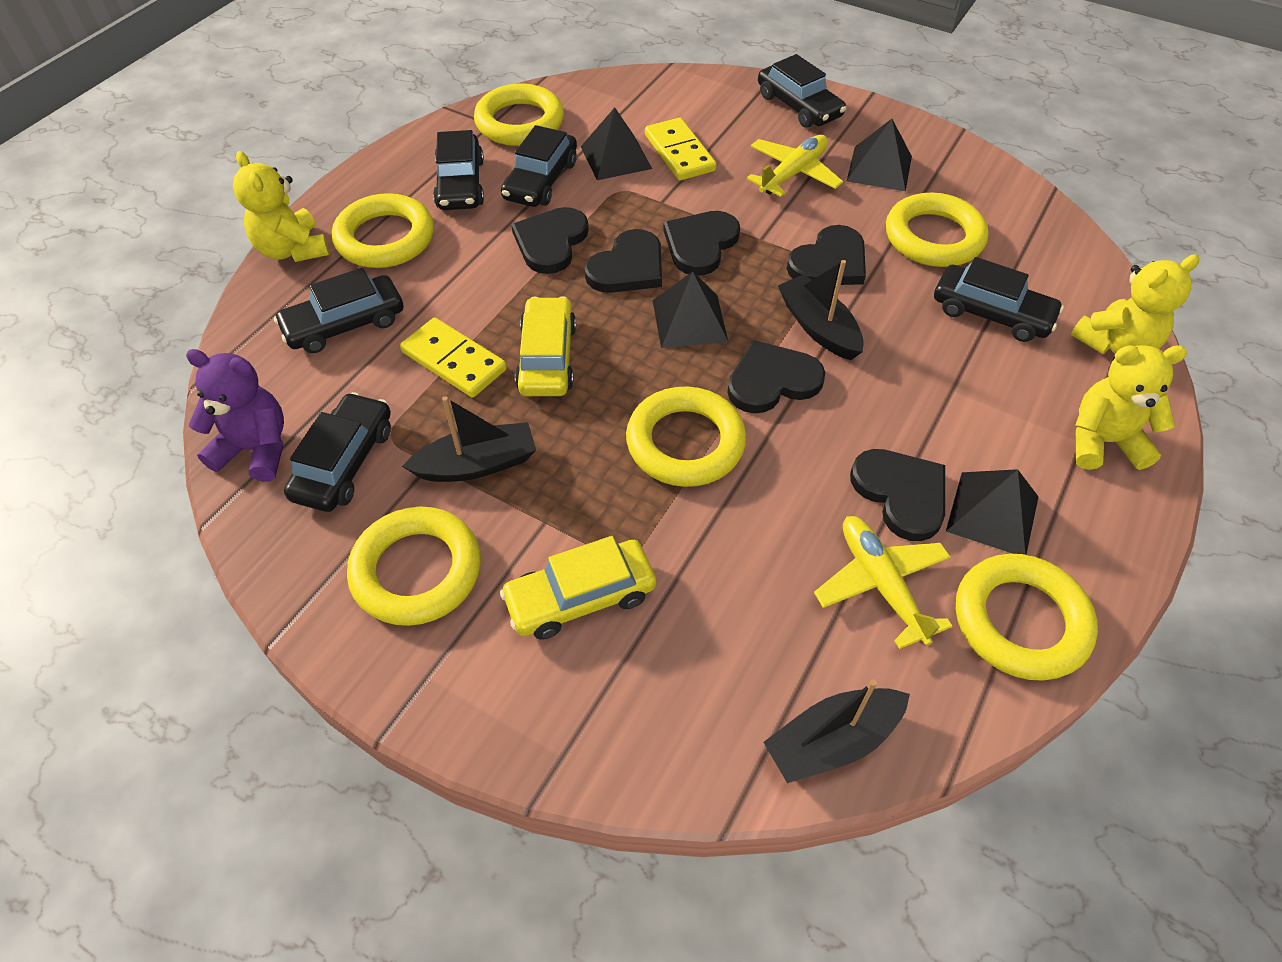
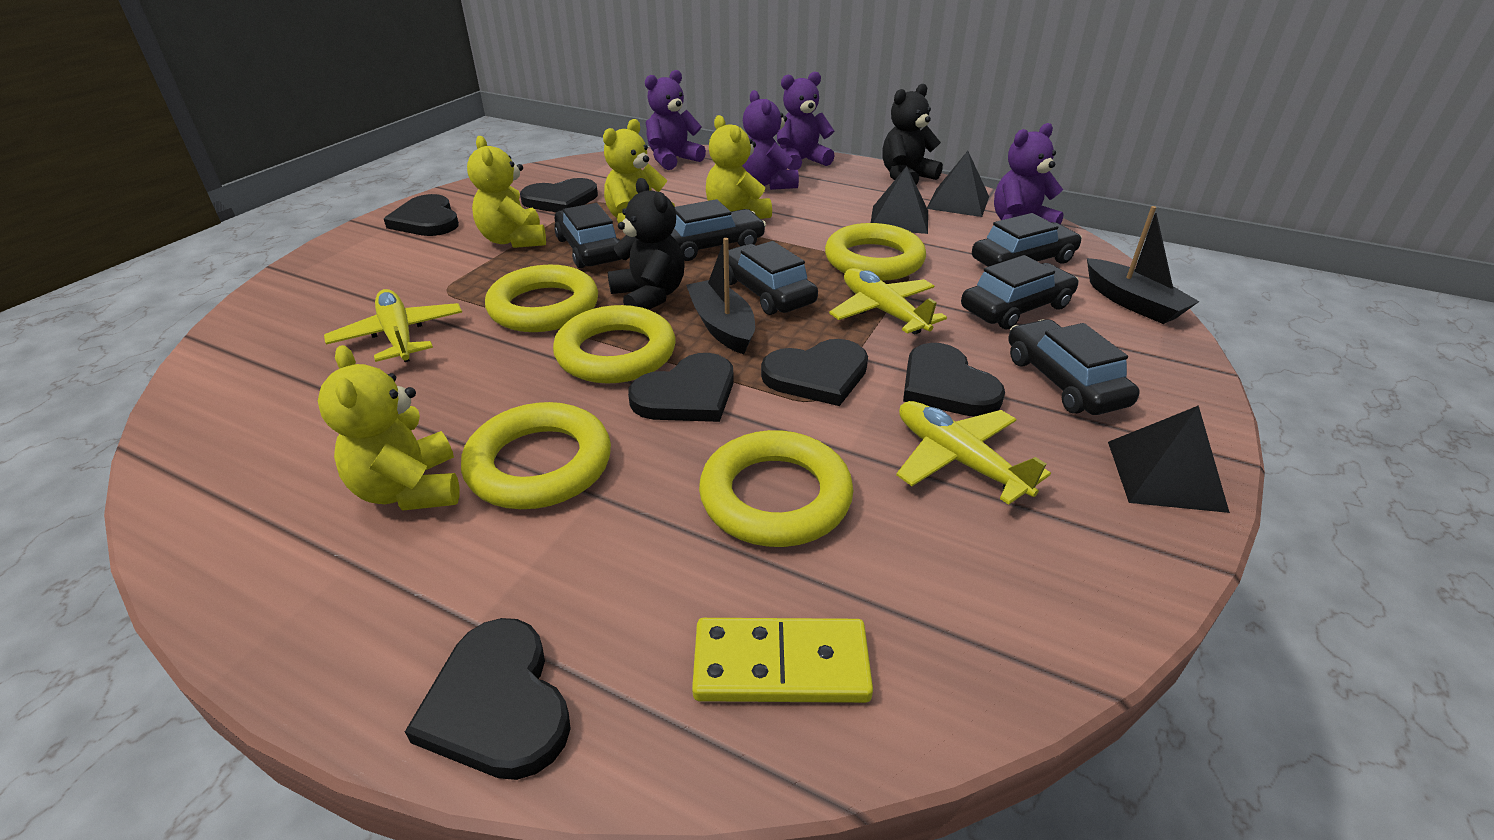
black boat: 3 -> 2
black pyramid: 4 -> 3
black teddy bear: 0 -> 2
purple teddy bear: 1 -> 4
yellow car: 2 -> 0
yellow domino: 2 -> 1
yellow plane: 2 -> 3
yellow ring: 6 -> 5
yellow teddy bear: 3 -> 4

